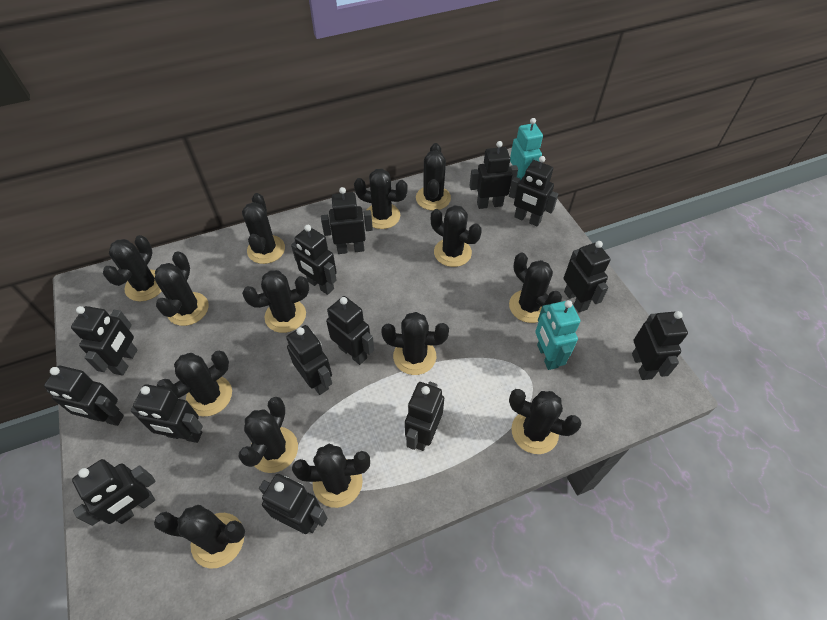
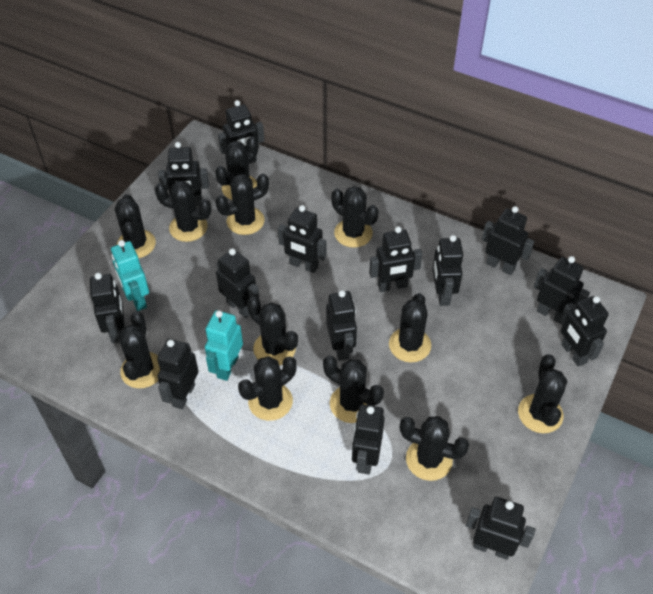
black cactus: 14 -> 12

